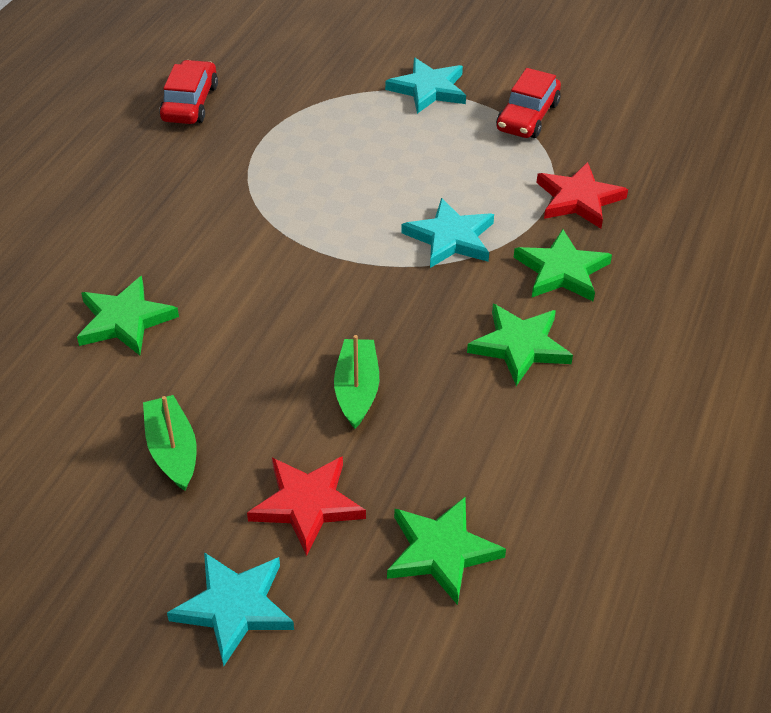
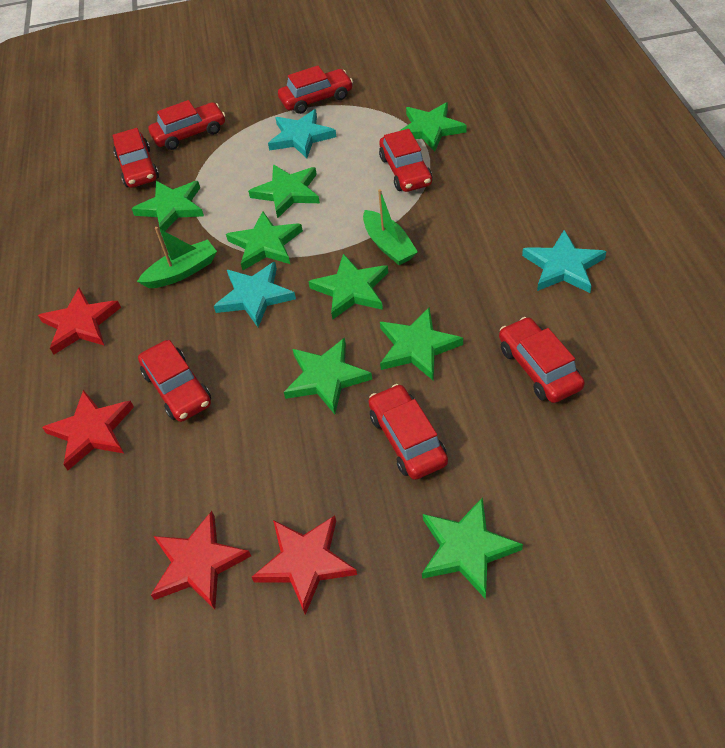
green star: 4 -> 8
red car: 2 -> 7
red star: 2 -> 4

